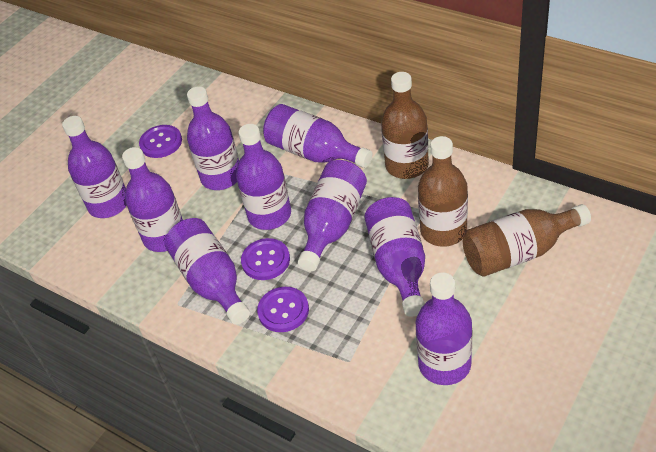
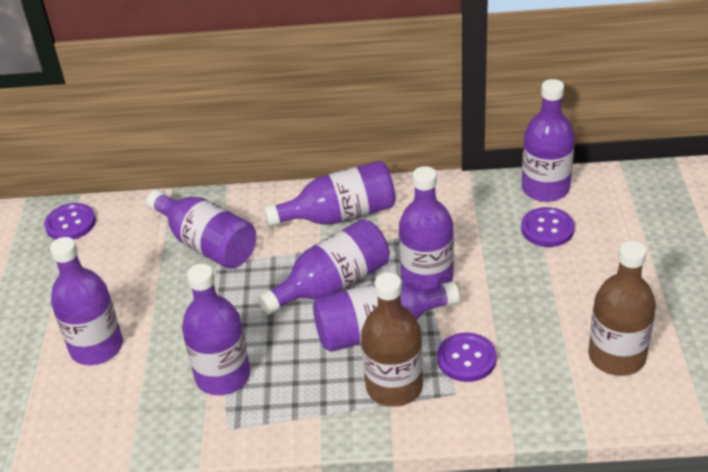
brown bottle: 3 -> 2
purple bottle: 9 -> 8

